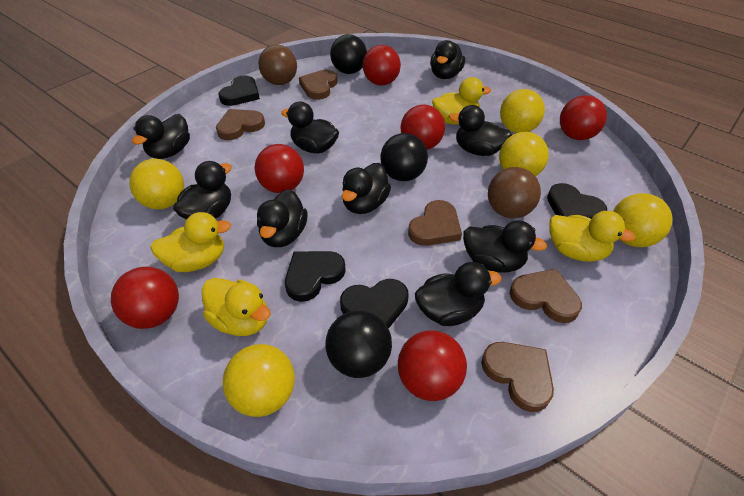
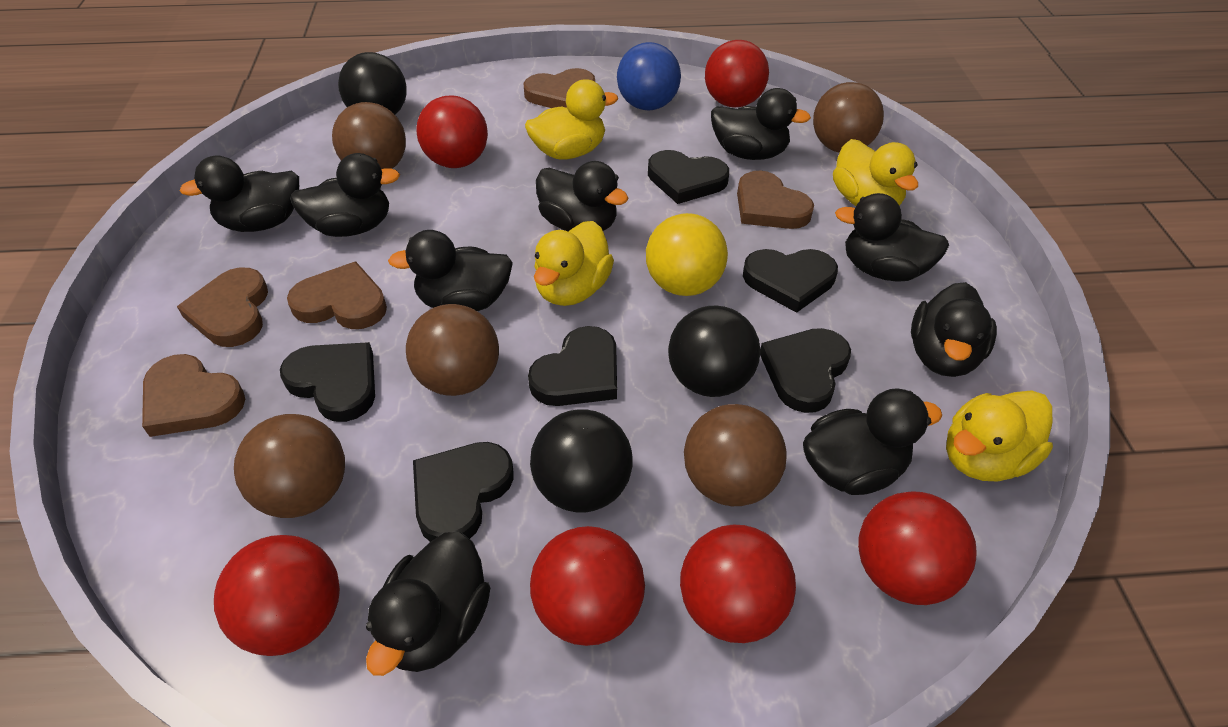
black heart: 4 -> 6
blue ball: 0 -> 1
brown ball: 2 -> 5
yellow ball: 5 -> 1

